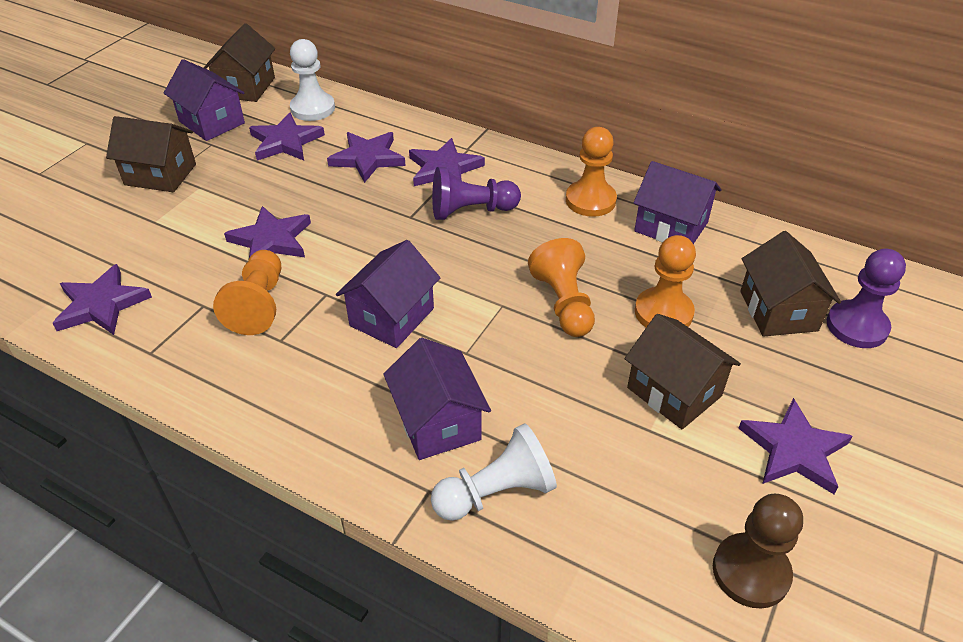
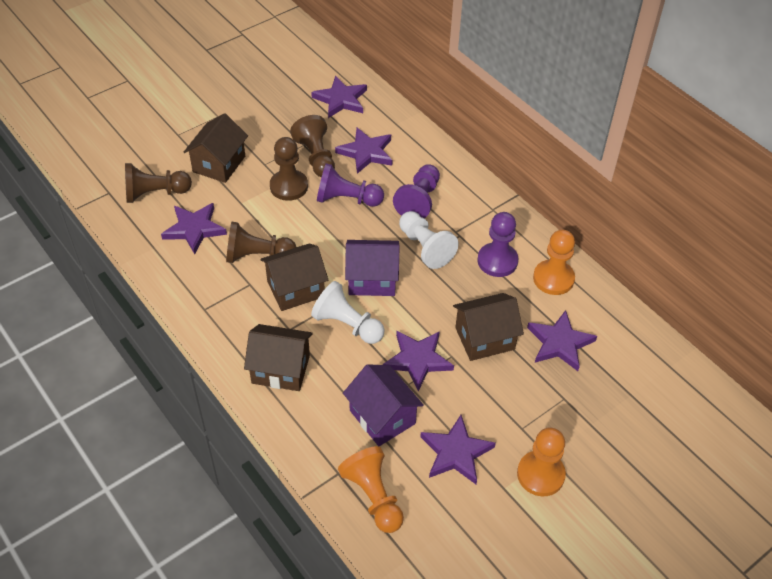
brown pawn: 1 -> 4
orange pawn: 4 -> 3
purple house: 4 -> 2
purple pawn: 2 -> 3

